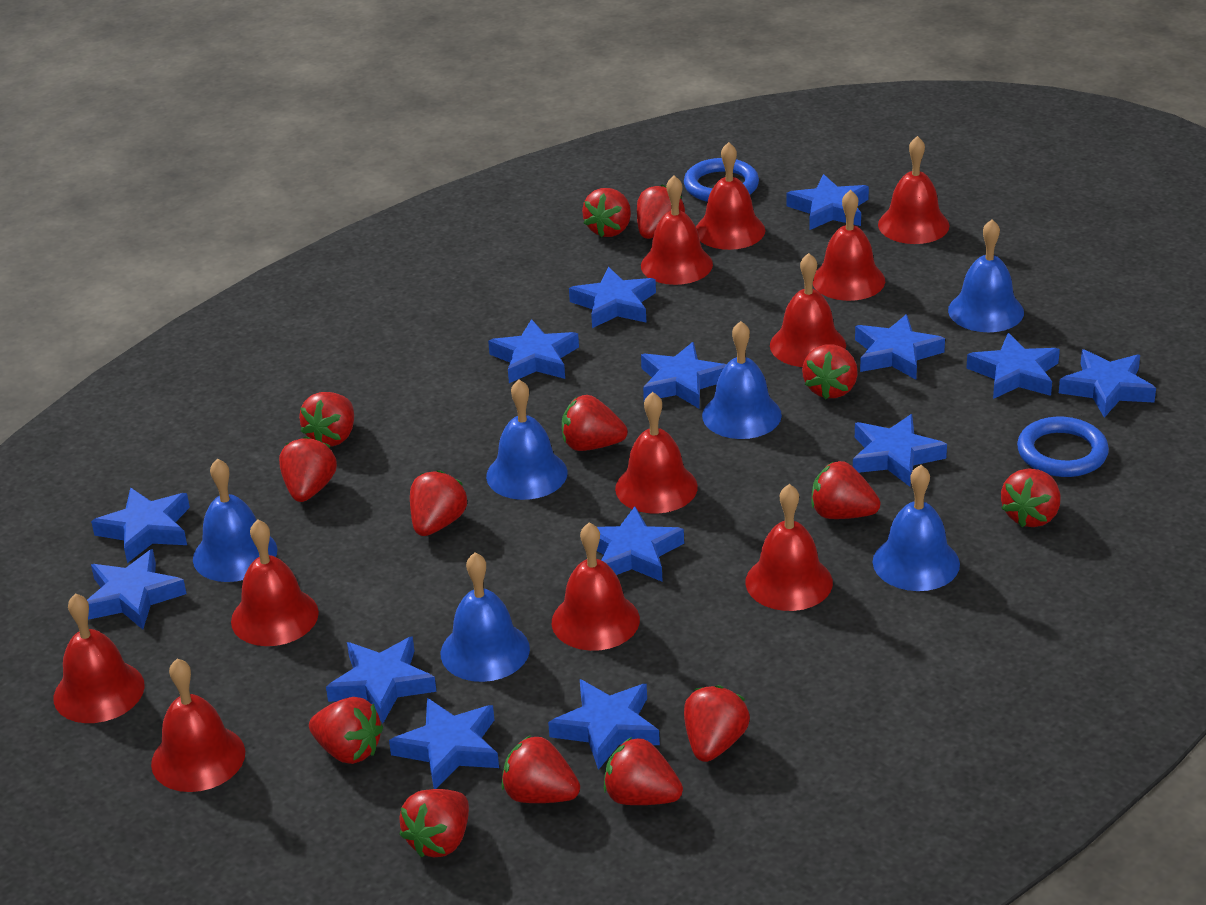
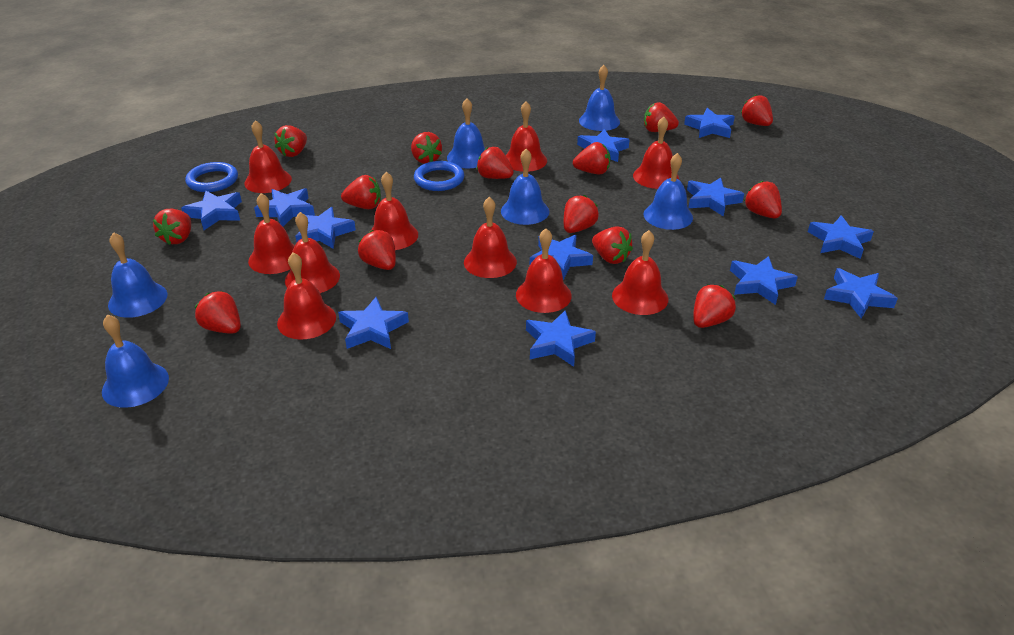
blue star: 14 -> 12
red bell: 11 -> 10

